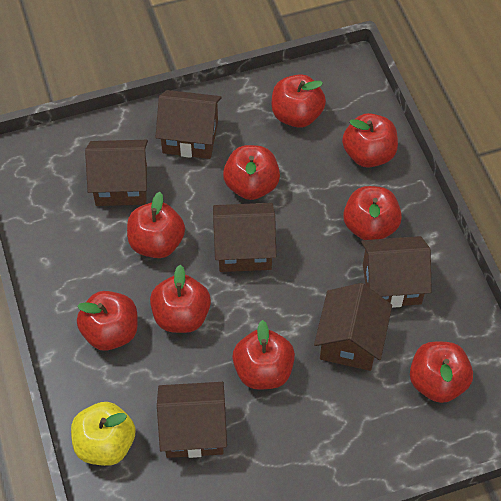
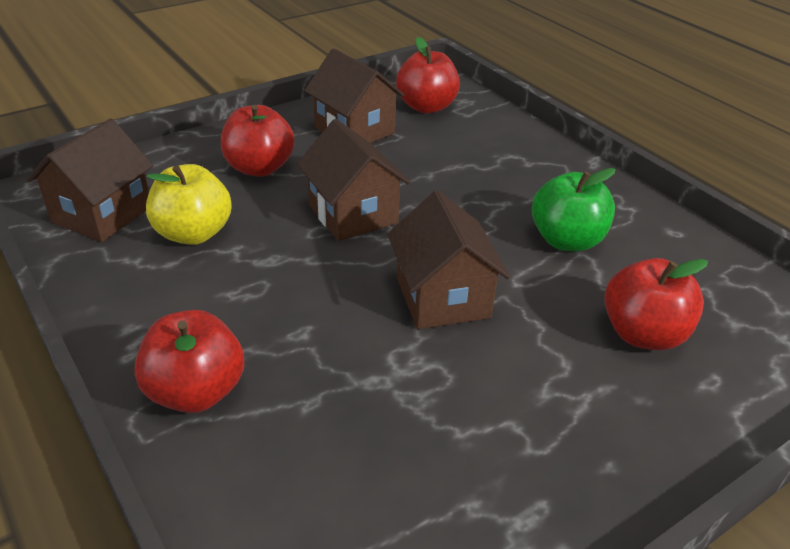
brown house: 6 -> 4
green apple: 0 -> 1
red apple: 9 -> 4

